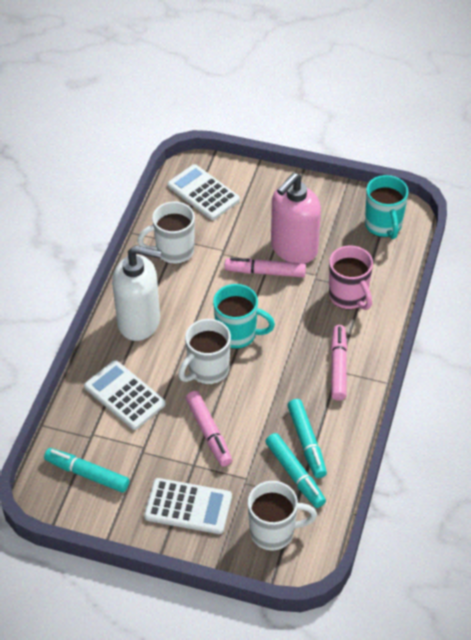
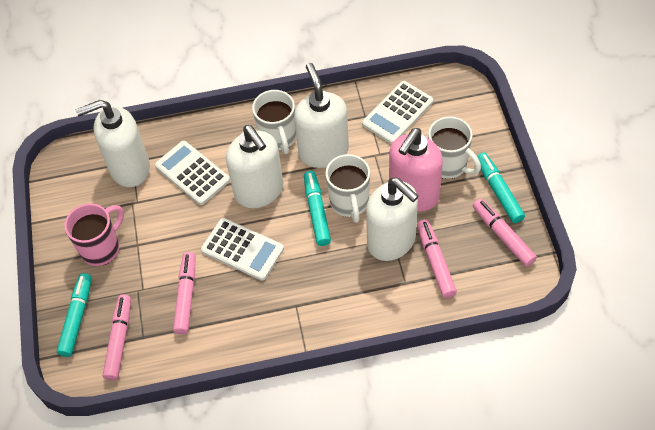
pink marker: 3 -> 4
turquoise mug: 2 -> 0
white soap dispenser: 1 -> 4

